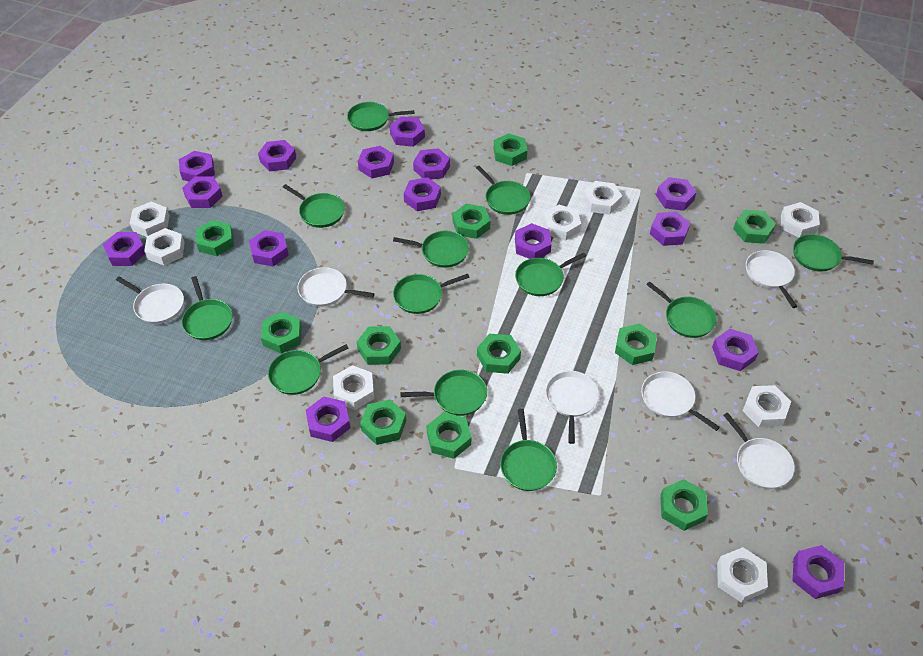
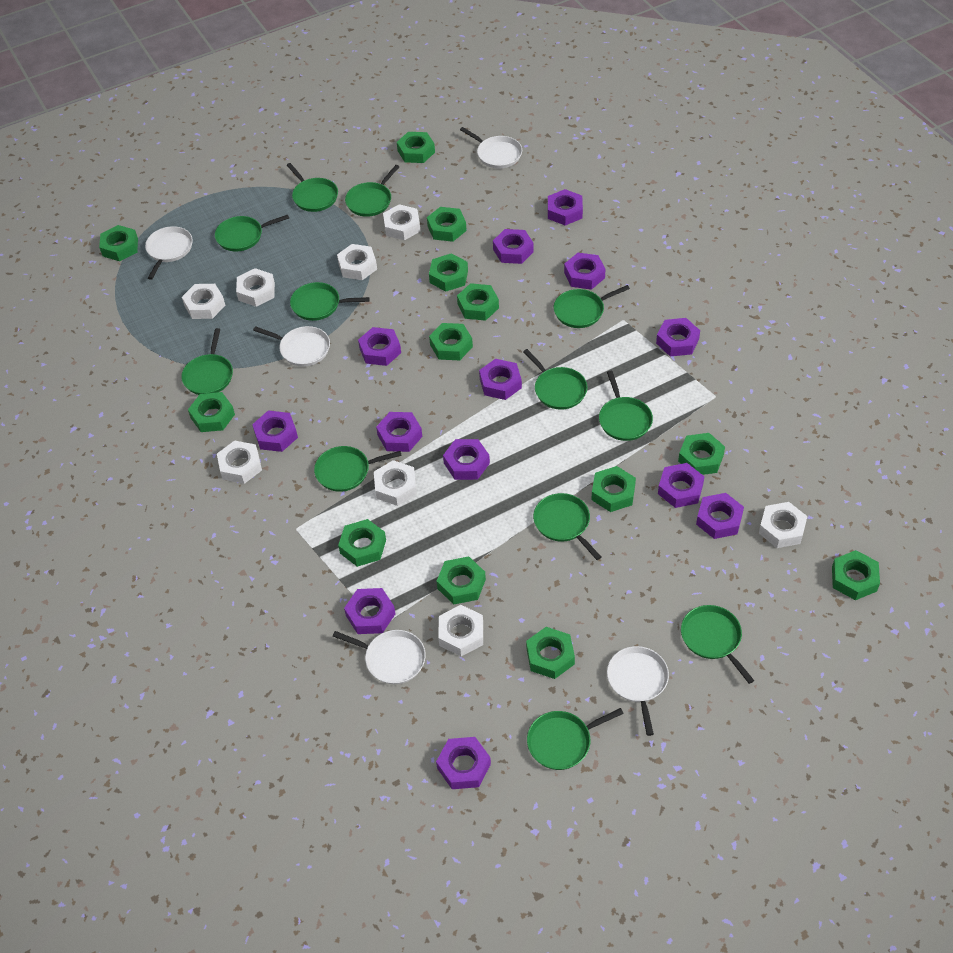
green nut: 11 -> 13
purple nut: 15 -> 13
white pan: 6 -> 5

